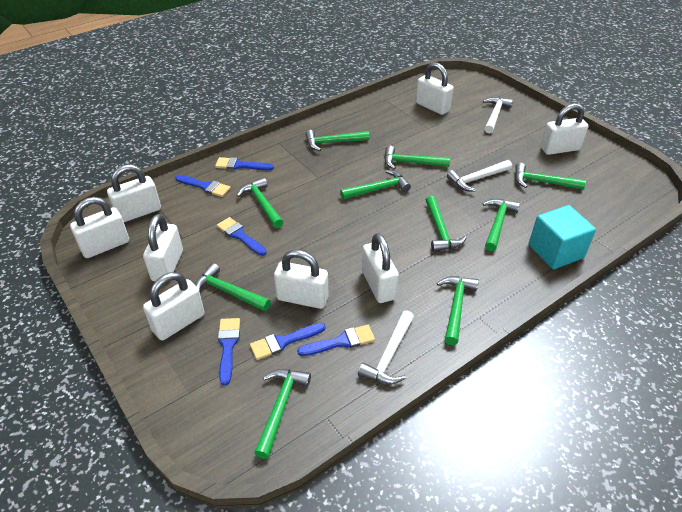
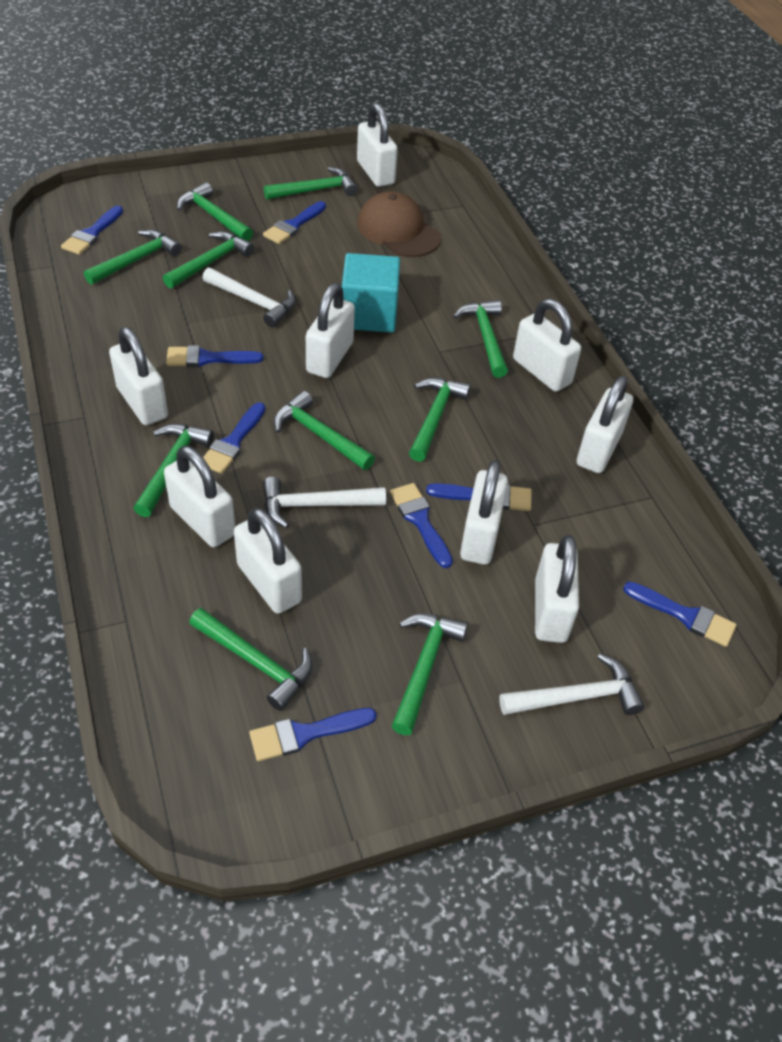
blue brush: 6 -> 8
brown cap: 0 -> 1
white padlock: 8 -> 9

